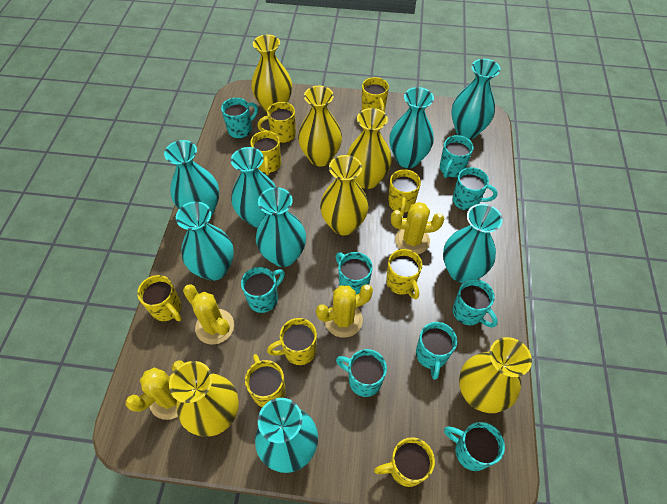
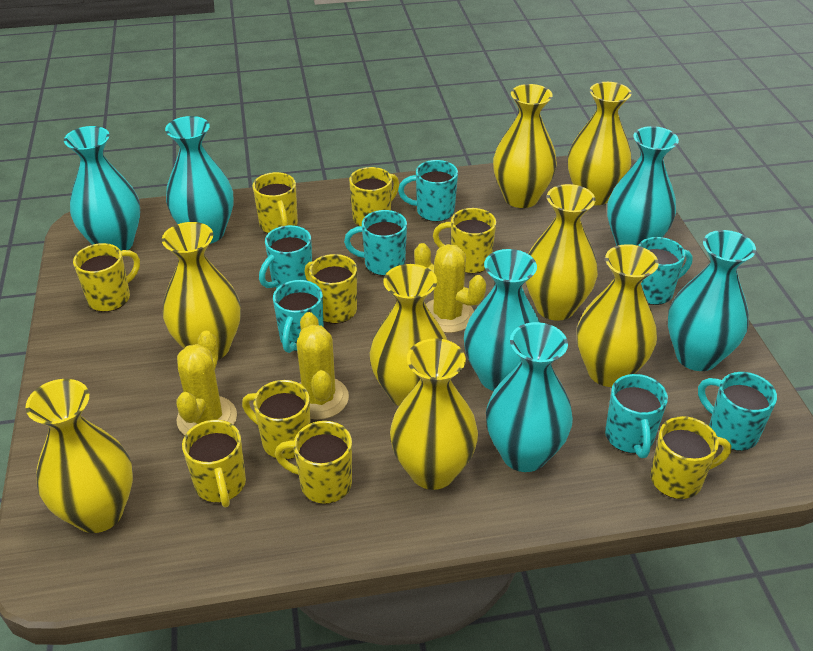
turquoise mug: 9 -> 7
turquoise vase: 8 -> 6
yellow cactus: 4 -> 3
yellow vase: 6 -> 8

